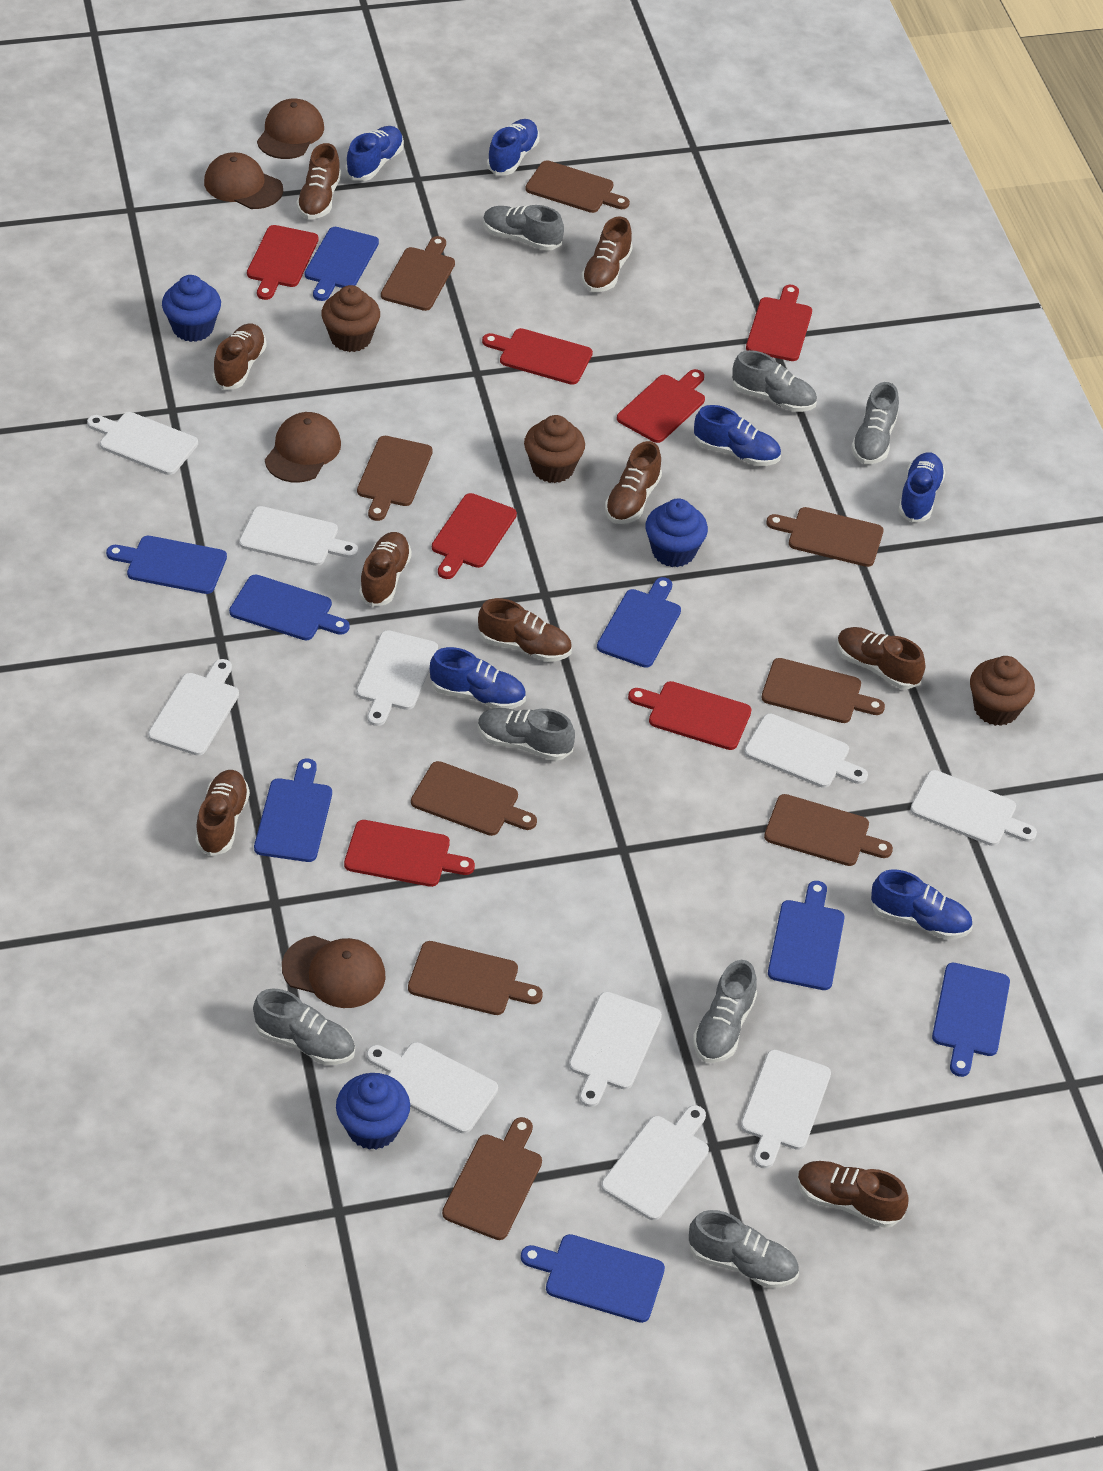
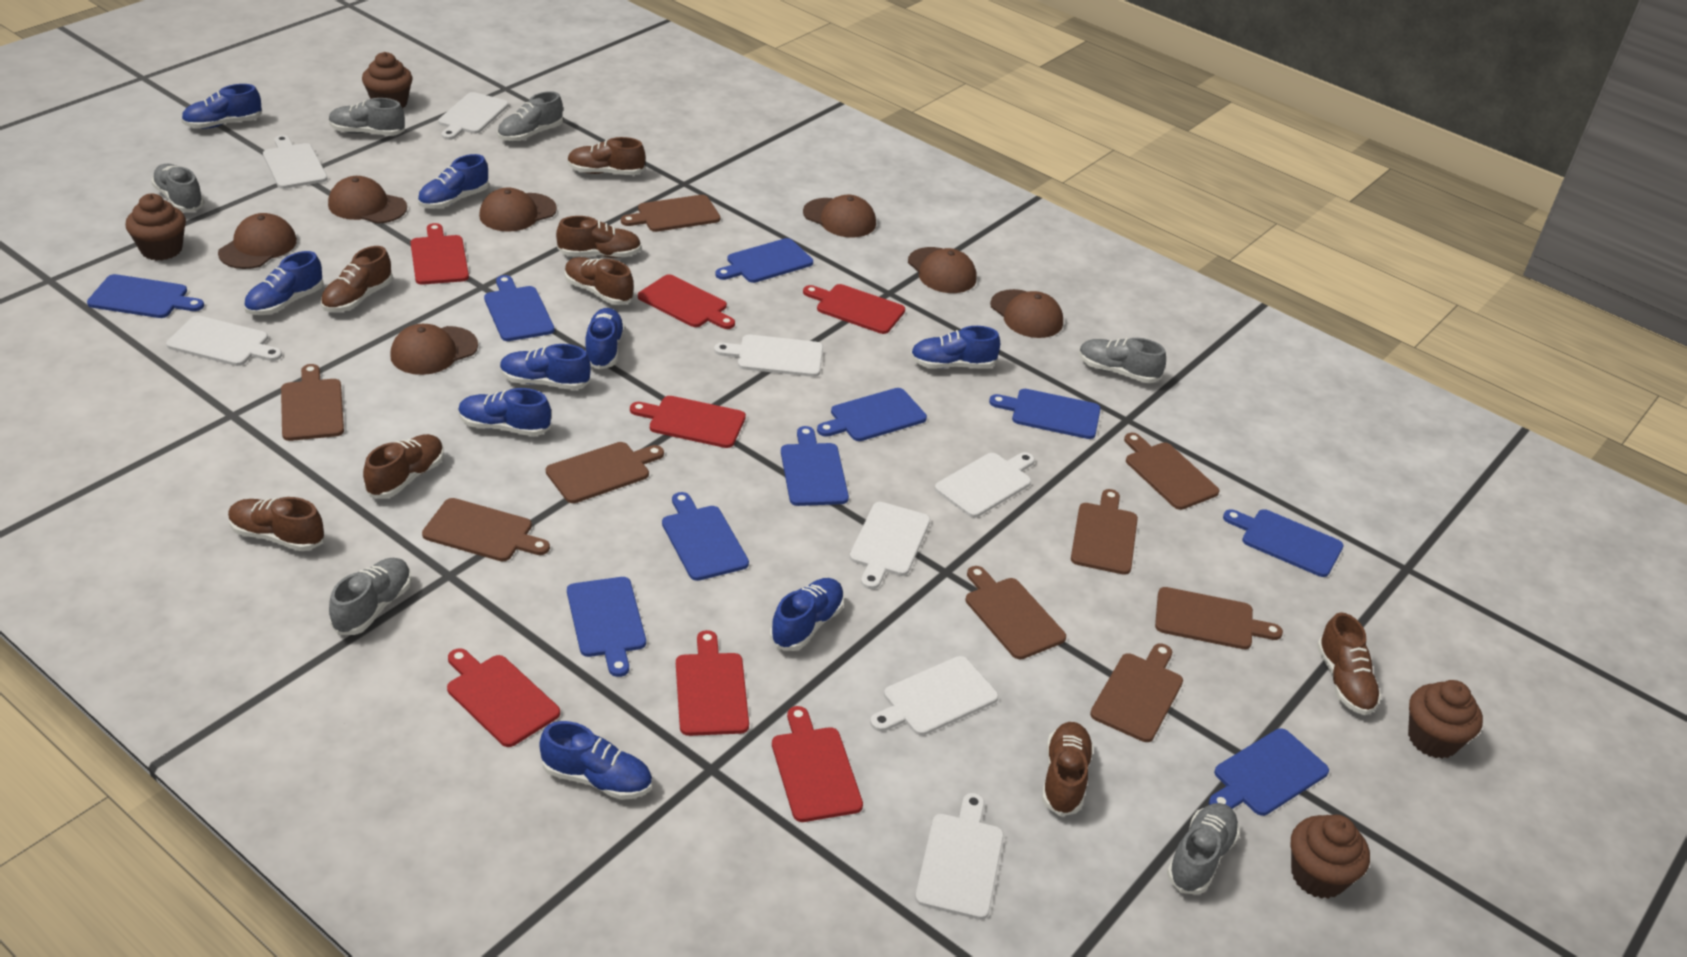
blue cupcake: 3 -> 0
blue cutting board: 8 -> 10
blue shoe: 6 -> 9
brown cap: 4 -> 7
brown cupcake: 3 -> 4
brown shoe: 9 -> 8
grey shoe: 7 -> 6
white cutting board: 10 -> 8

